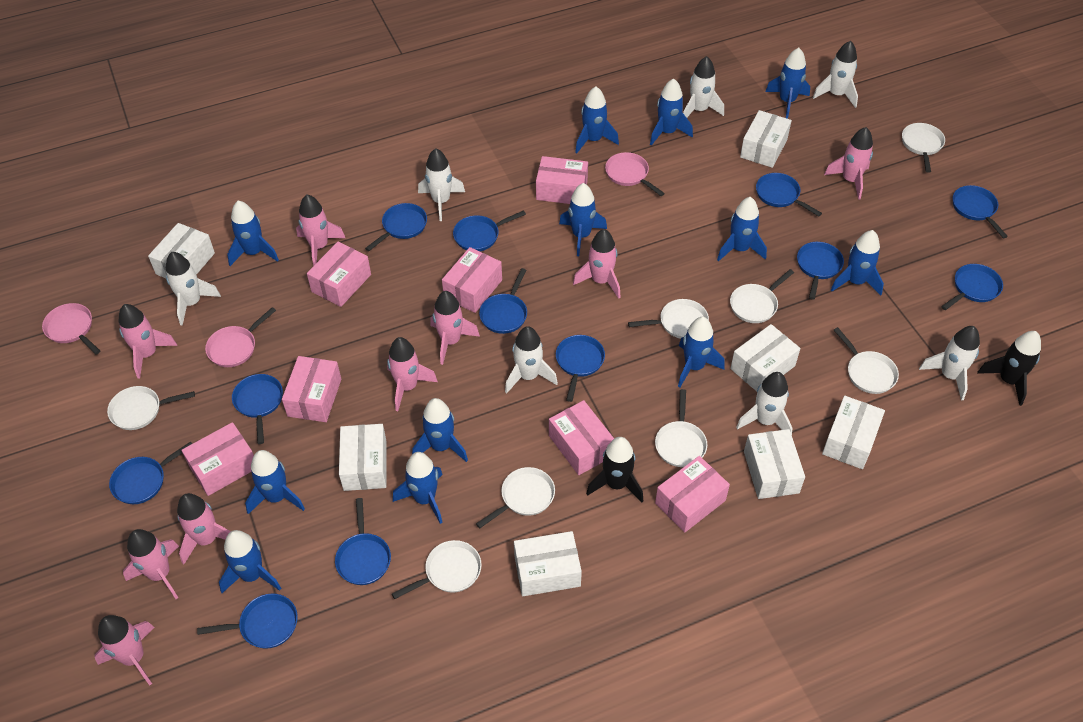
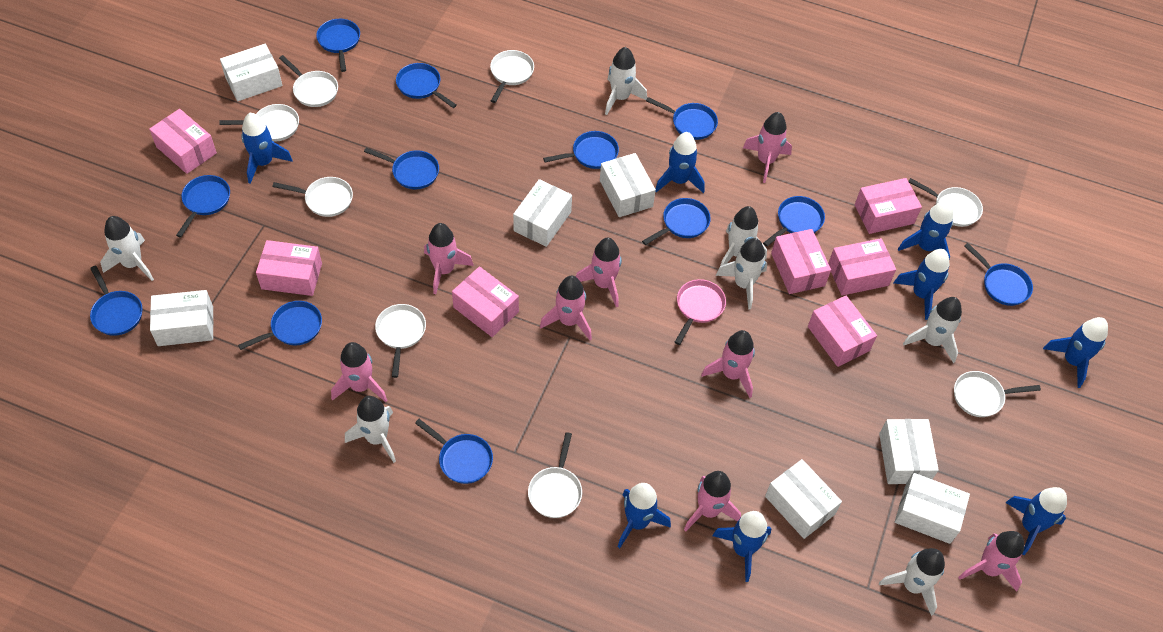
black rocket: 2 -> 0
blue rocket: 12 -> 8
pink pan: 3 -> 1
pink rocket: 9 -> 8

